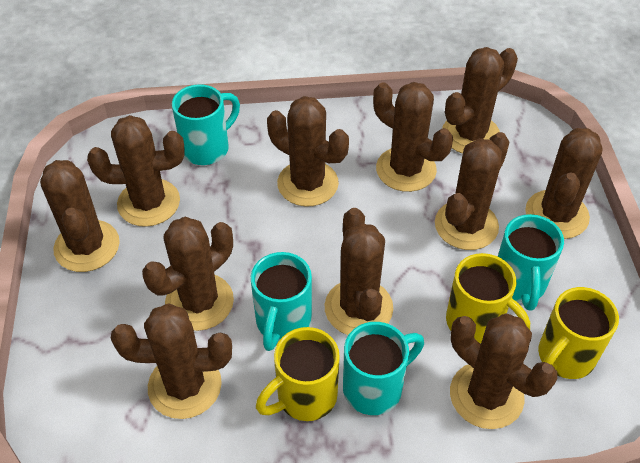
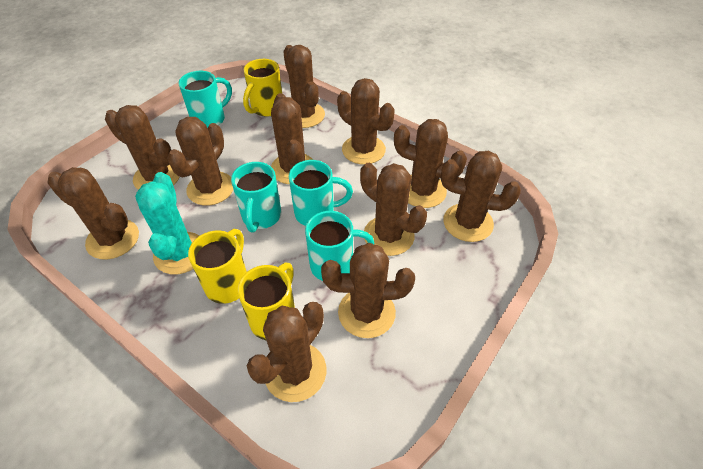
turquoise cactus: 0 -> 1

